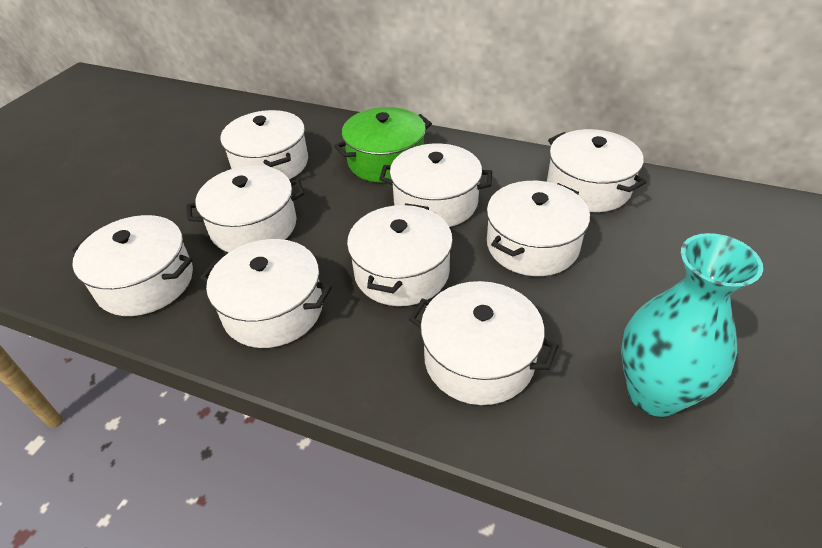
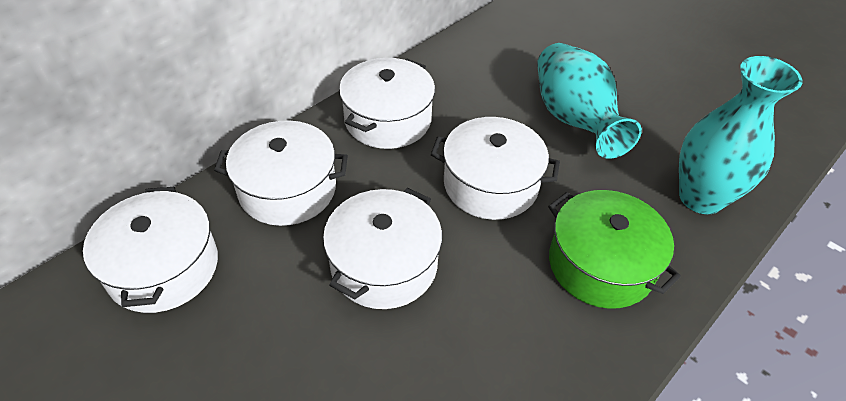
turquoise vase: 1 -> 2
white pot: 9 -> 5

